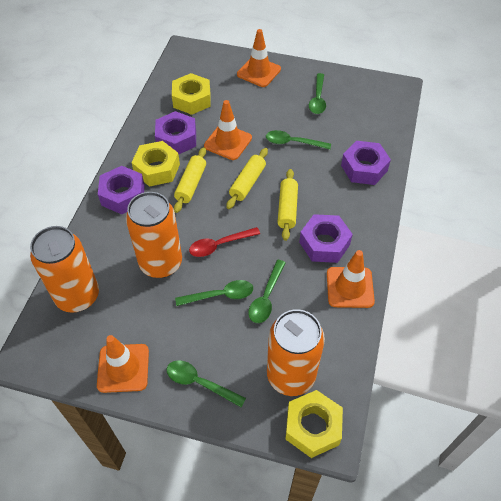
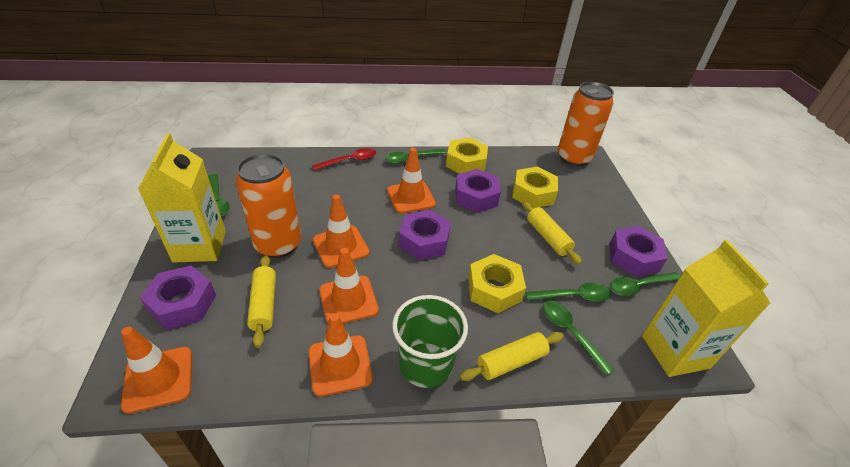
green cup: 0 -> 1
orange can: 3 -> 2
orange traffic cone: 4 -> 5
yellow carton: 0 -> 2

